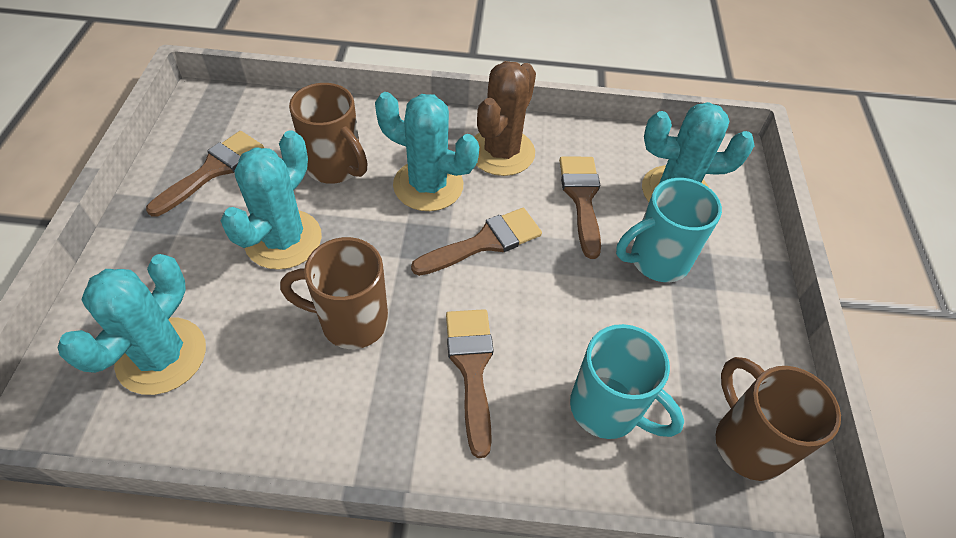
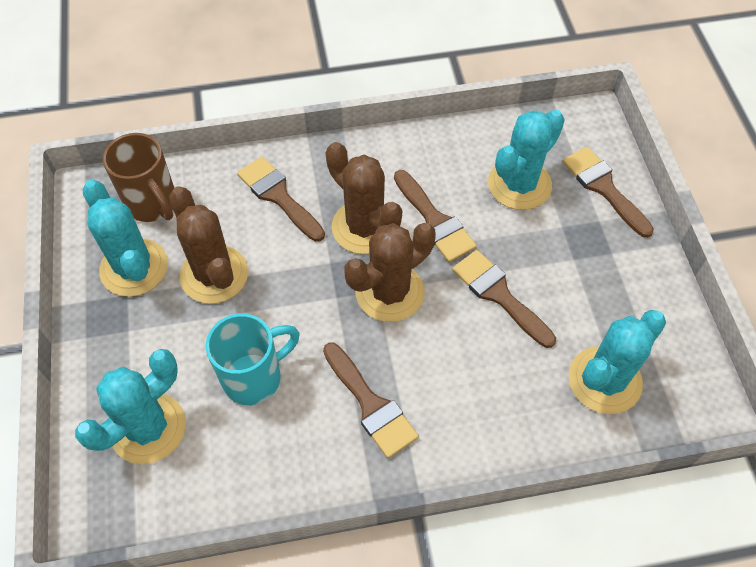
brown brush: 4 -> 5
brown cactus: 1 -> 3
brown mug: 3 -> 1
turquoise mug: 2 -> 1

